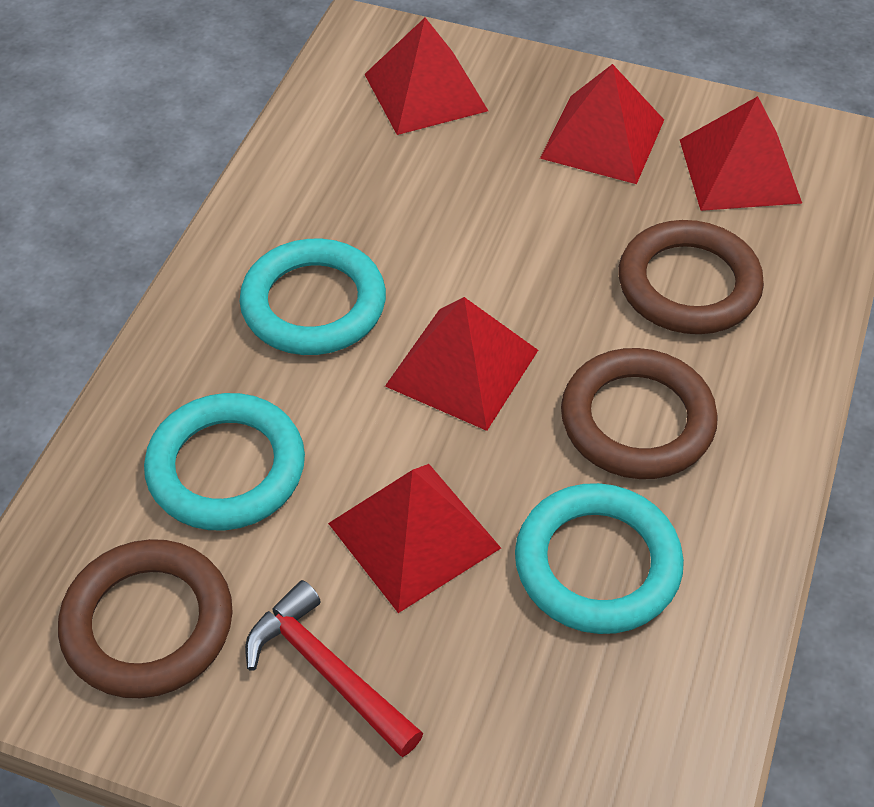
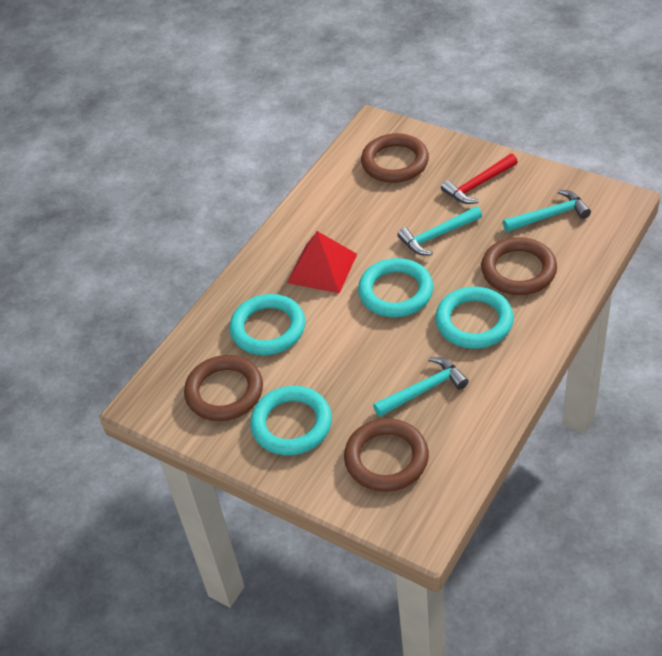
brown ring: 3 -> 4
red pyramid: 5 -> 1
turquoise hammer: 0 -> 3
turquoise ring: 3 -> 4

